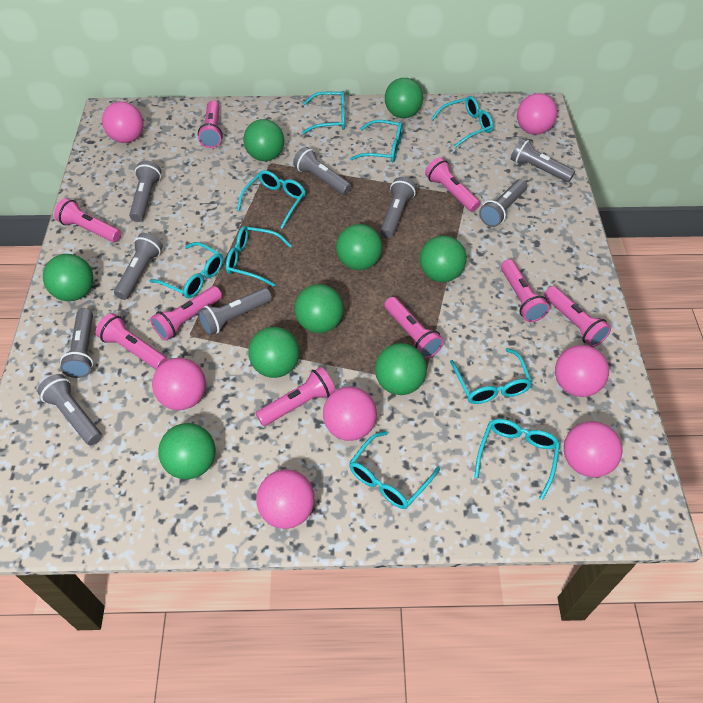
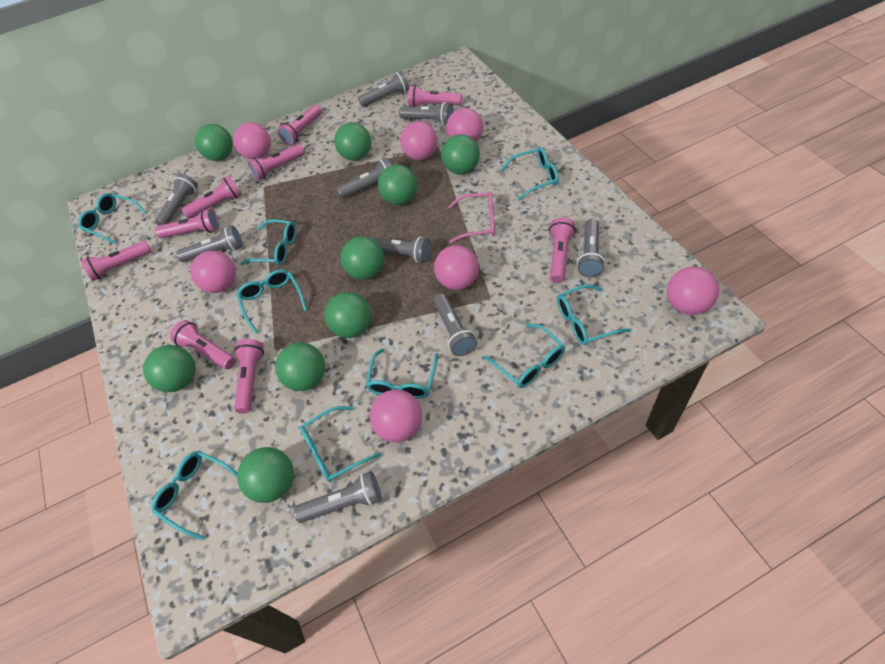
pink glasses: 0 -> 1

